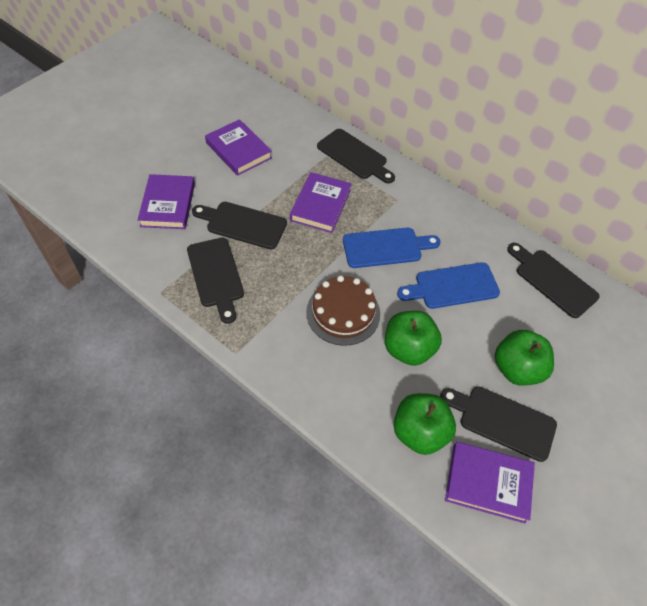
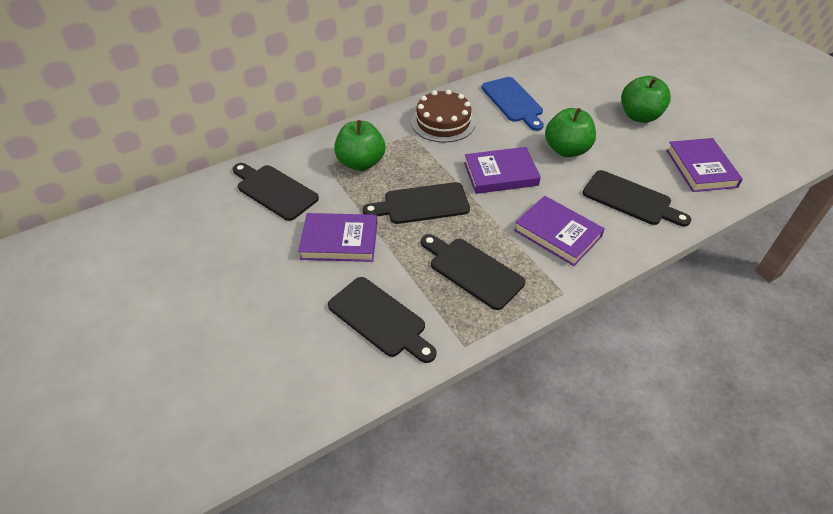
blue cutting board: 2 -> 1

